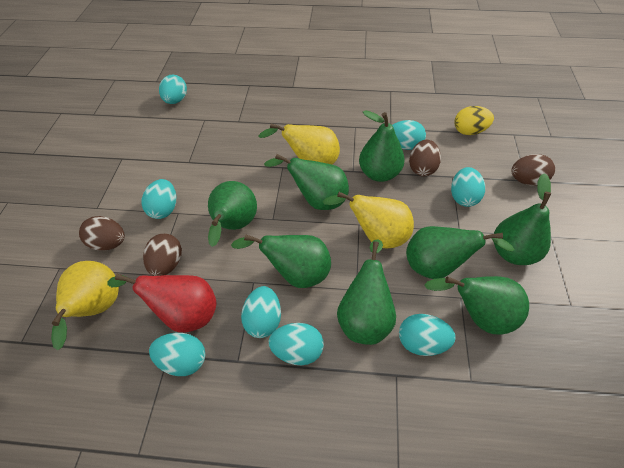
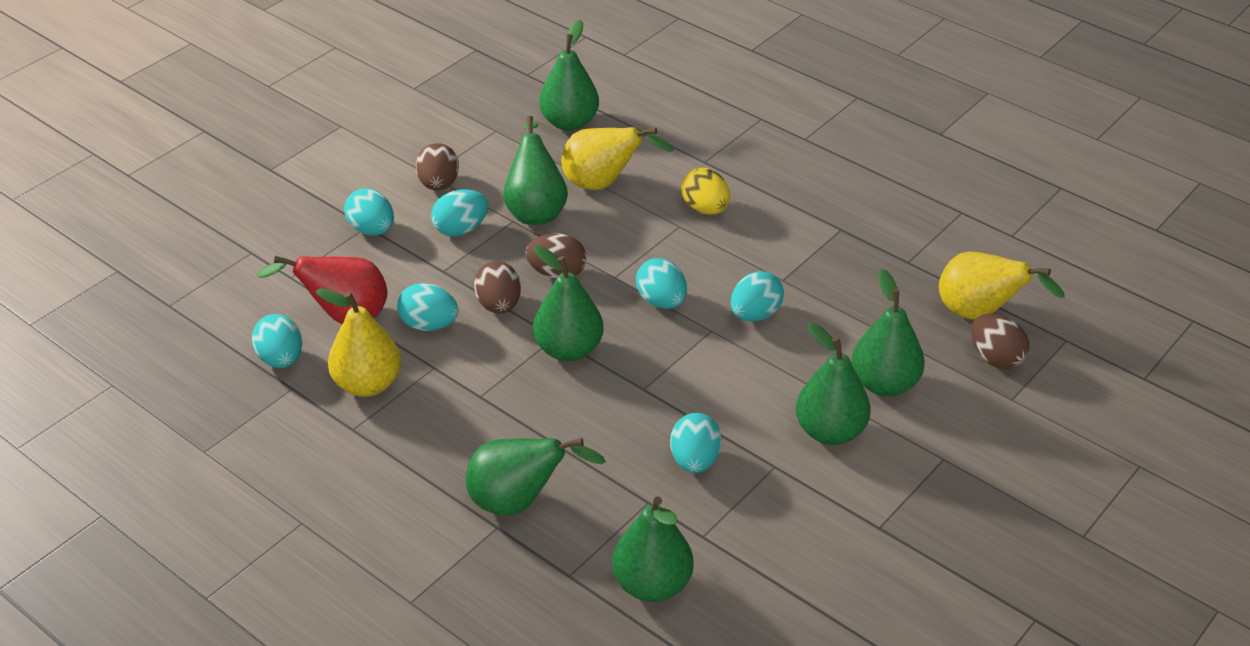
green pear: 8 -> 7
turquoise egg: 8 -> 7

